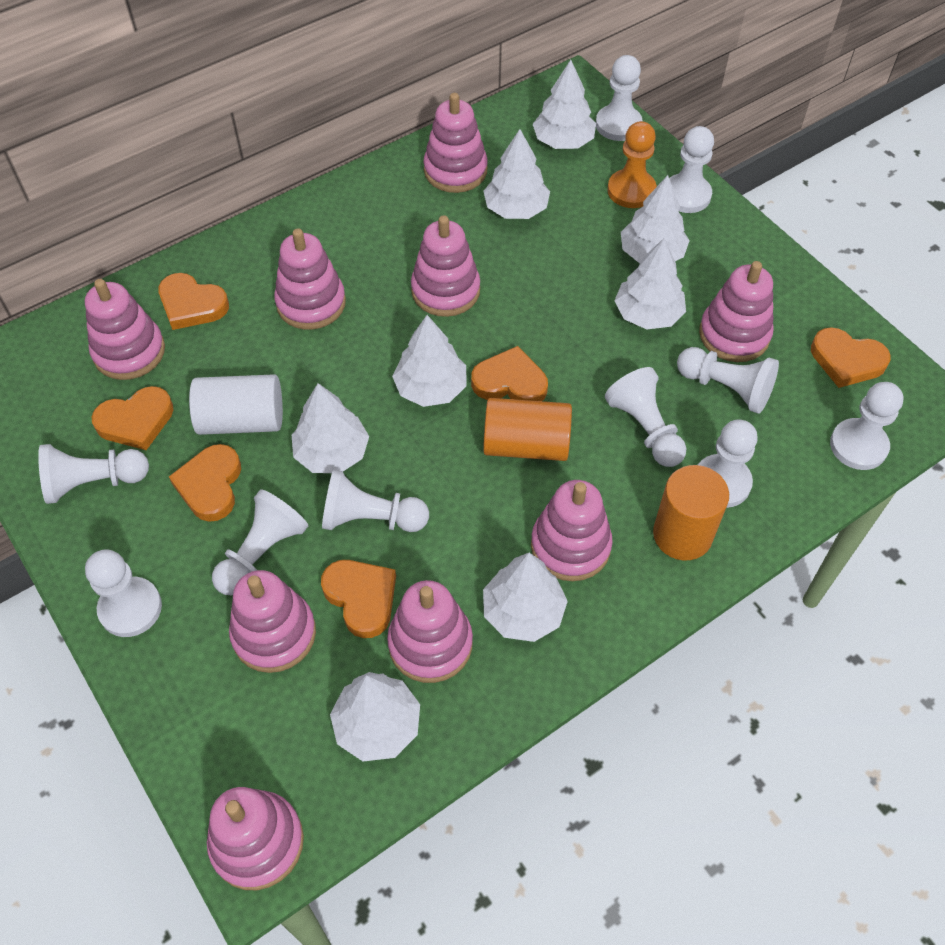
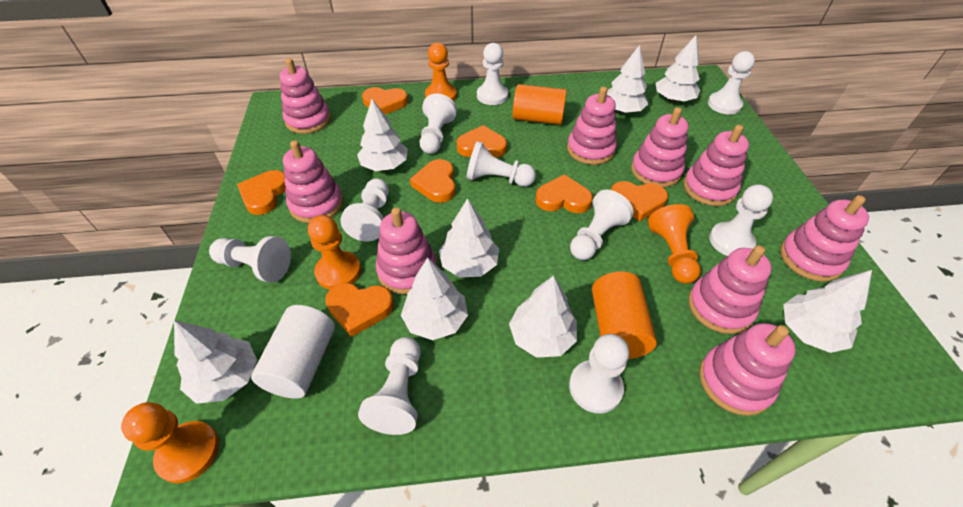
orange heart: 6 -> 7
orange pawn: 1 -> 4

